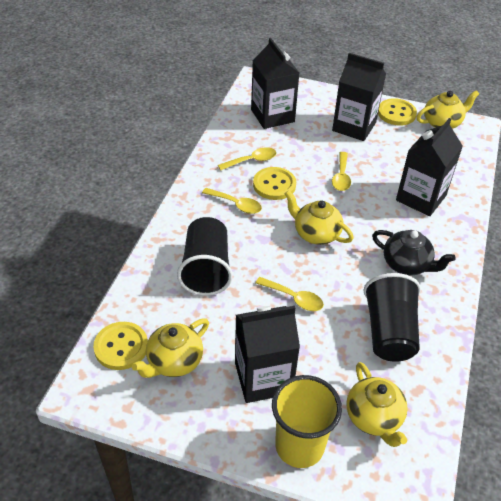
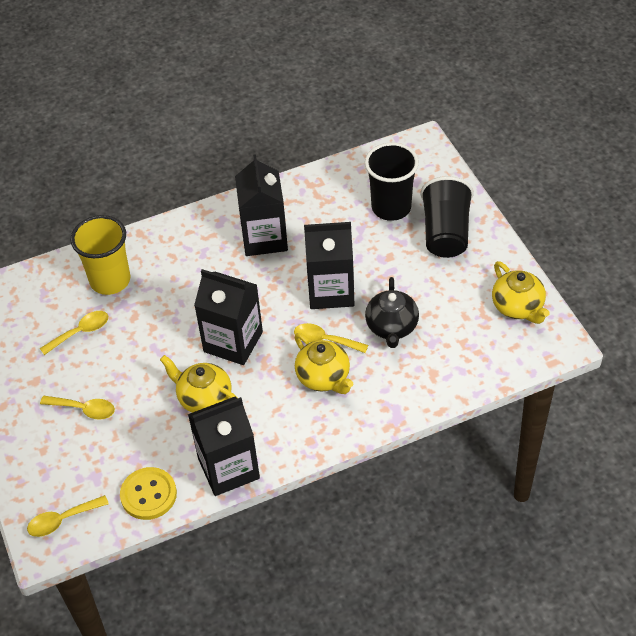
yellow button: 3 -> 1
yellow teapot: 4 -> 3

